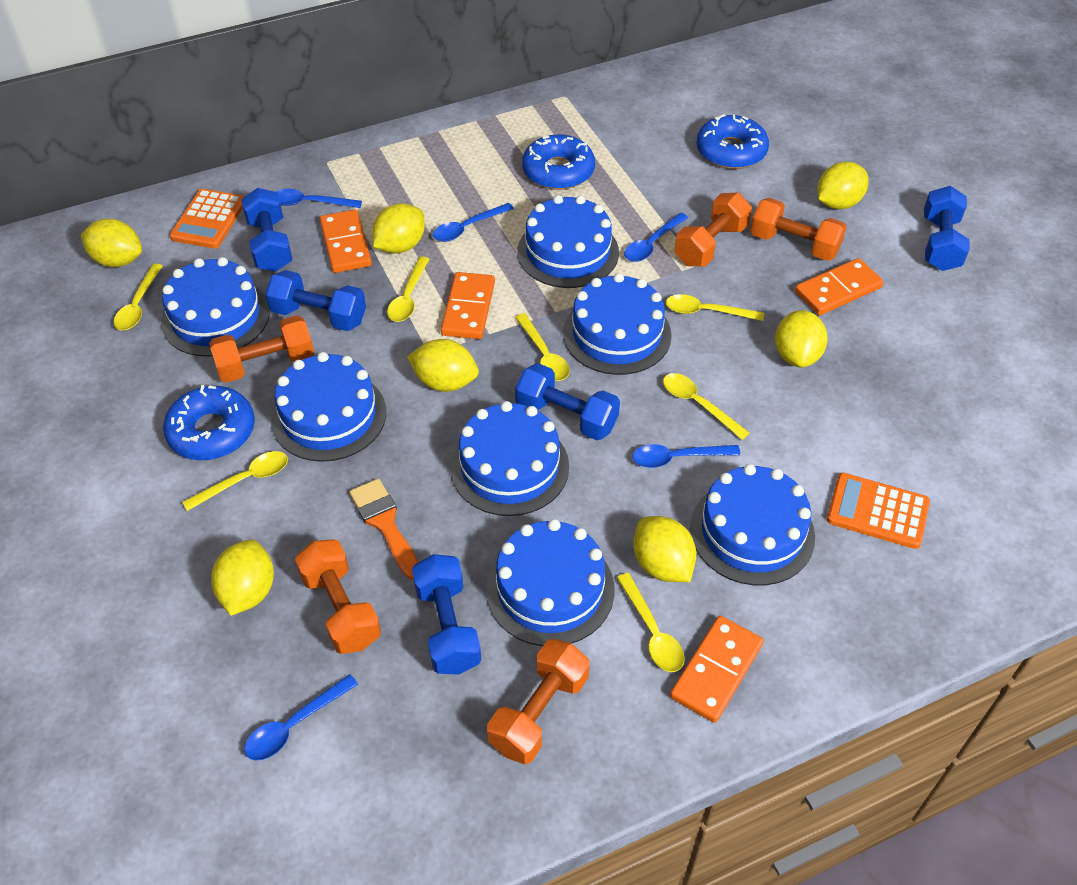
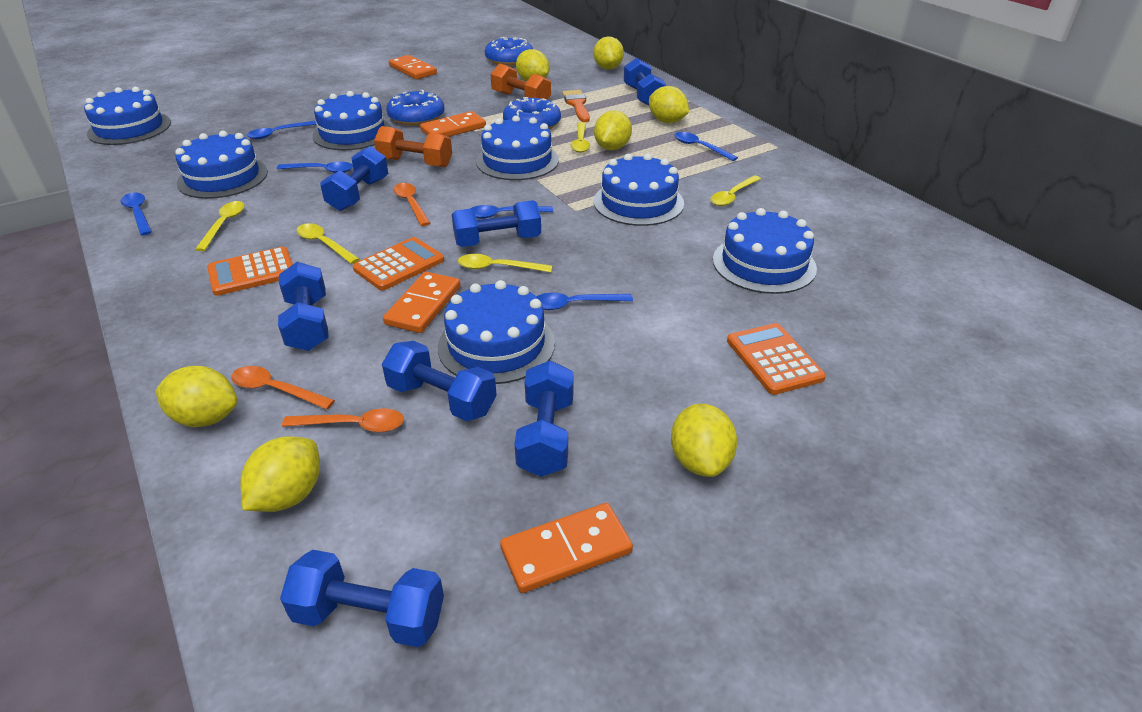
blue dumbbell: 5 -> 7
blue spoon: 5 -> 6
orange calculator: 2 -> 3
orange dumbbell: 5 -> 2
orange spoon: 0 -> 3
yellow spoon: 7 -> 5

